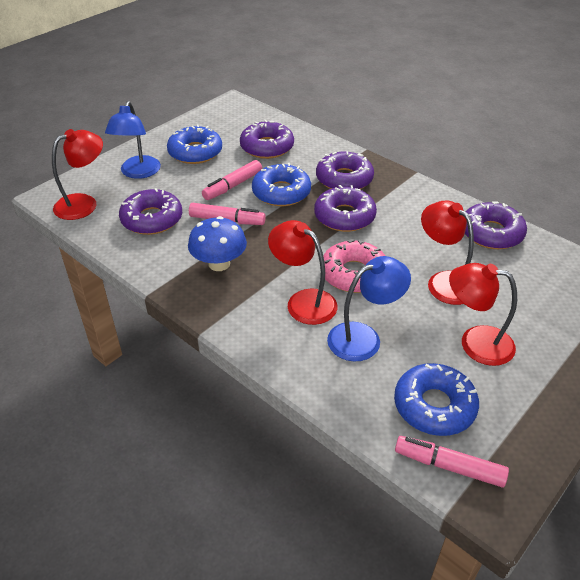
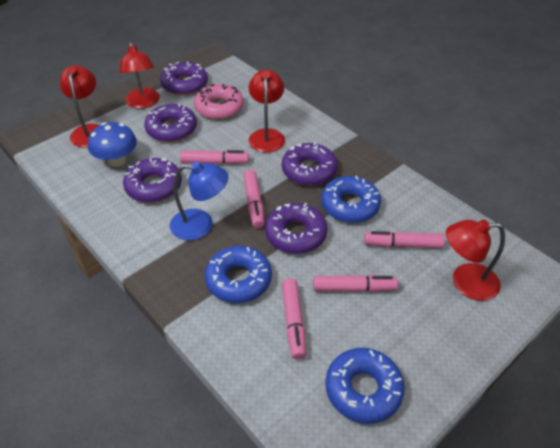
blue lamp: 2 -> 1
pink marker: 3 -> 5

